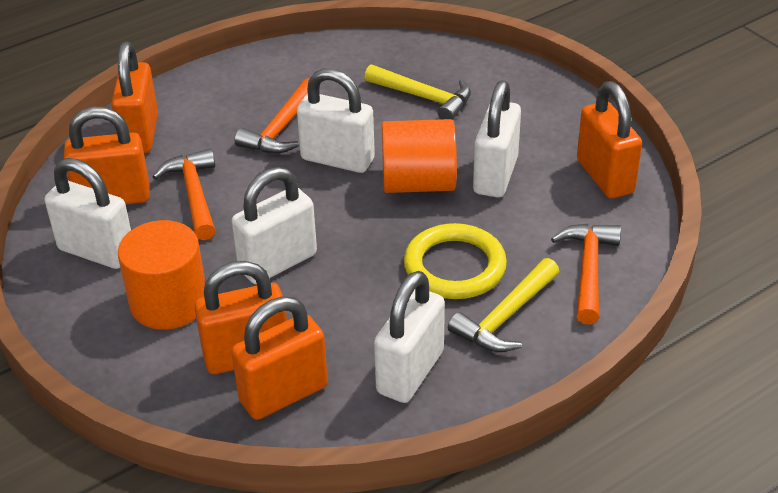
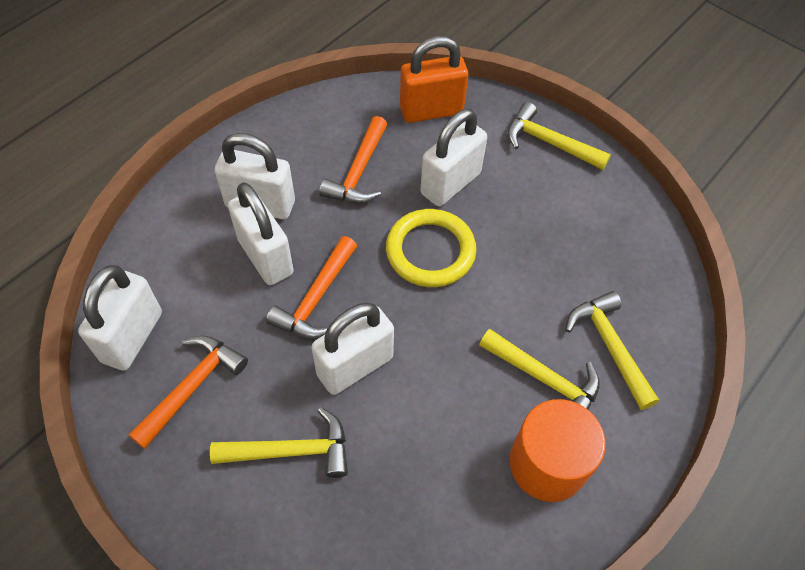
orange cylinder: 2 -> 1
orange padlock: 5 -> 1
yellow hammer: 2 -> 4

